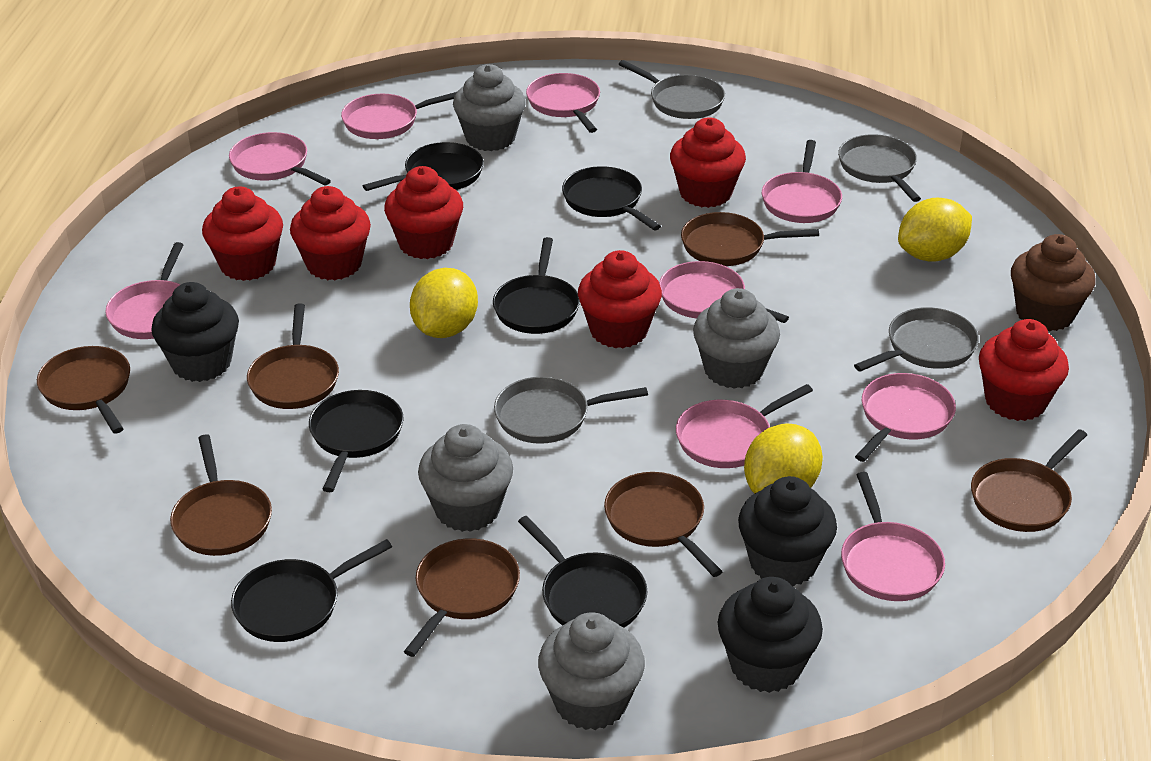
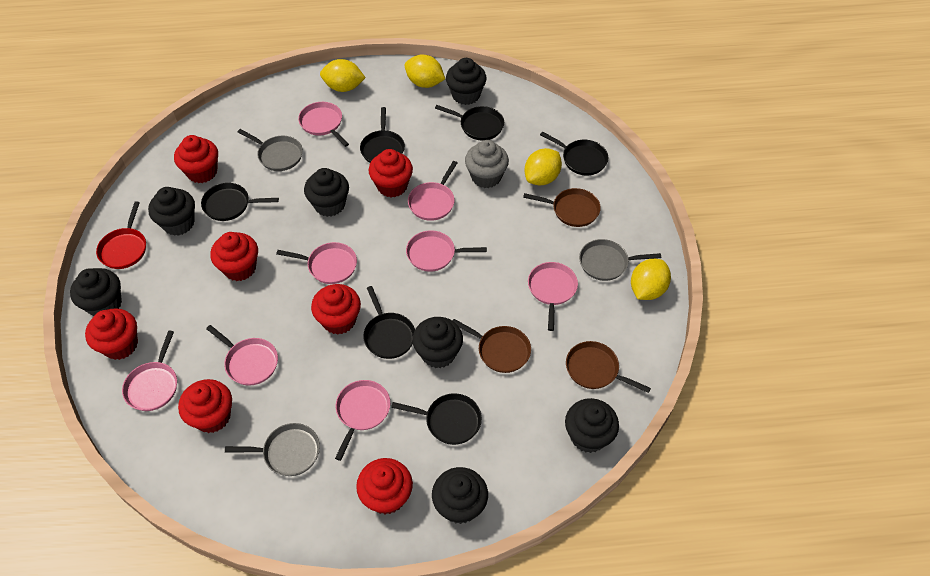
black cupcake: 3 -> 7
brown cupcake: 1 -> 0
brown pan: 7 -> 3
grey cupcake: 4 -> 1
grey pan: 4 -> 3
pink pan: 9 -> 8
red cupcake: 6 -> 7
red pan: 0 -> 1
yellow lemon: 3 -> 4

